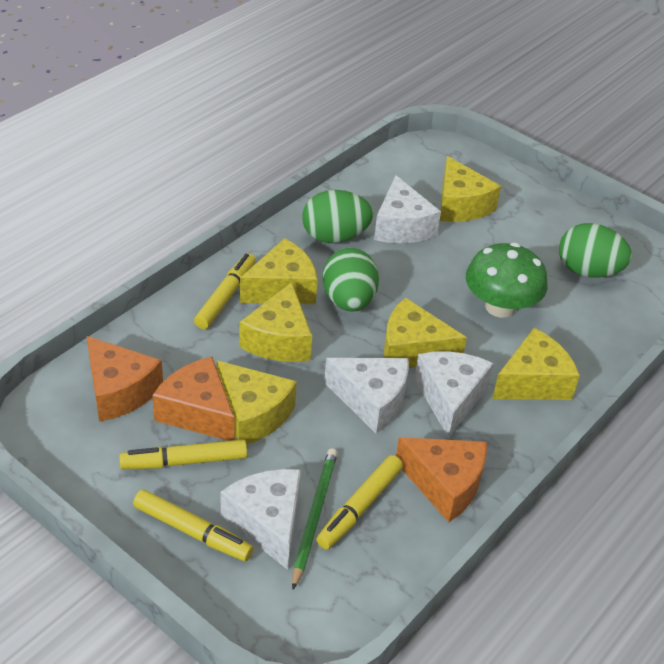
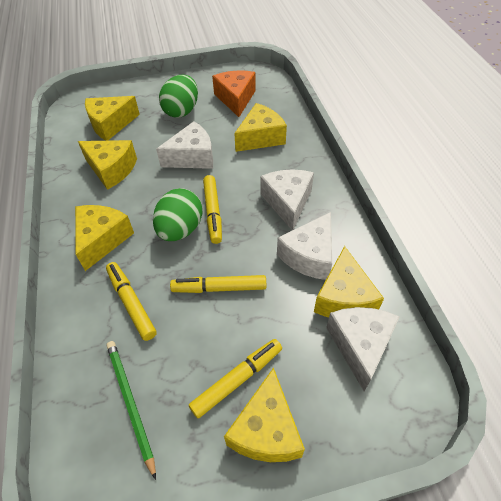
green egg: 3 -> 2
green mushroom: 1 -> 0
orange cheese: 3 -> 1

